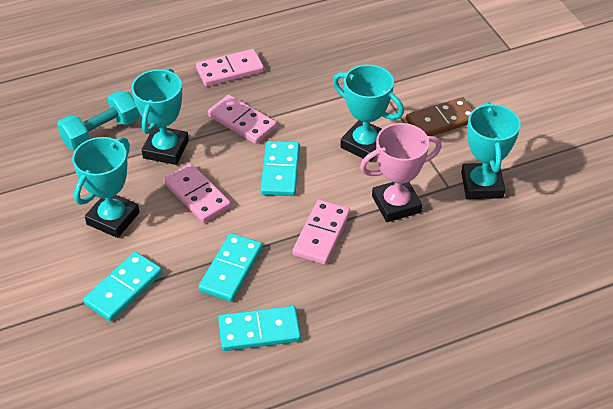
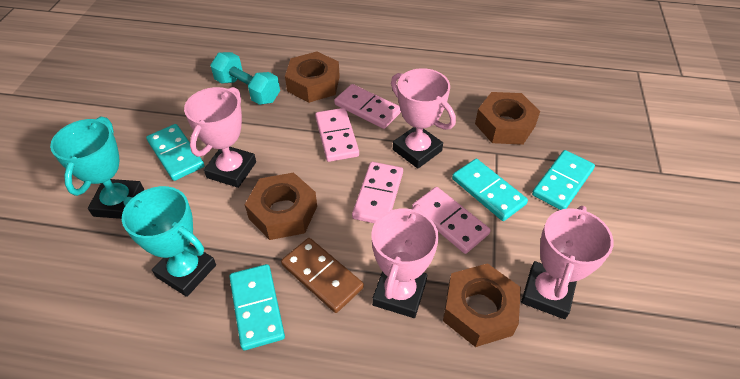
brown nut: 0 -> 4
pink trophy: 1 -> 4
turquoise trophy: 4 -> 2

